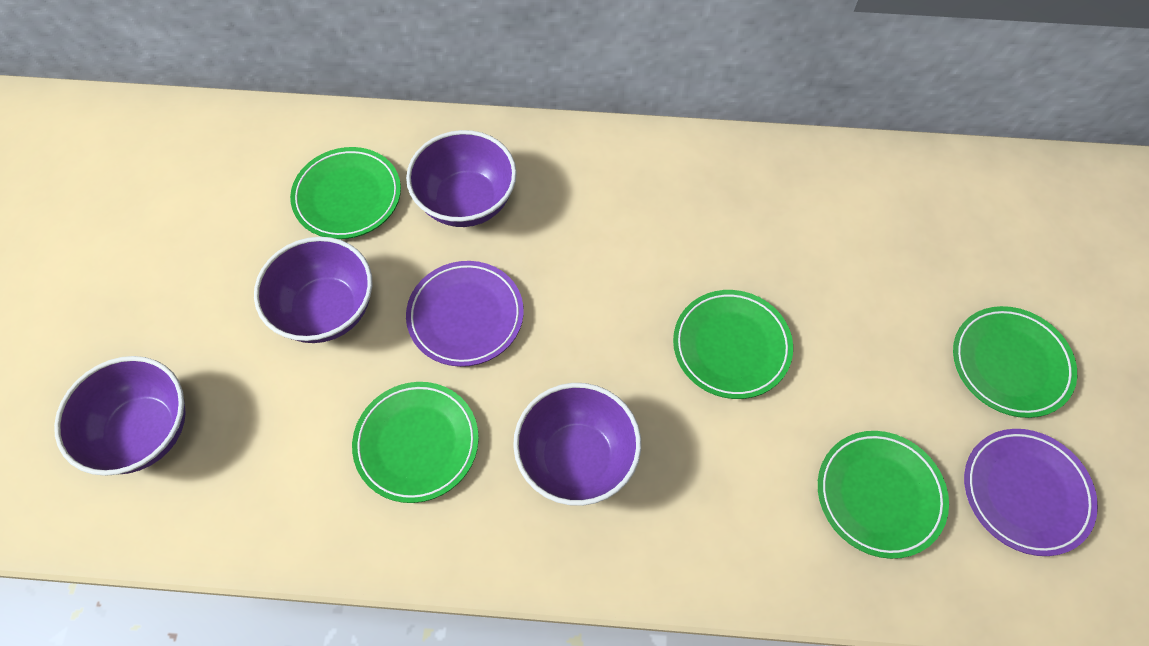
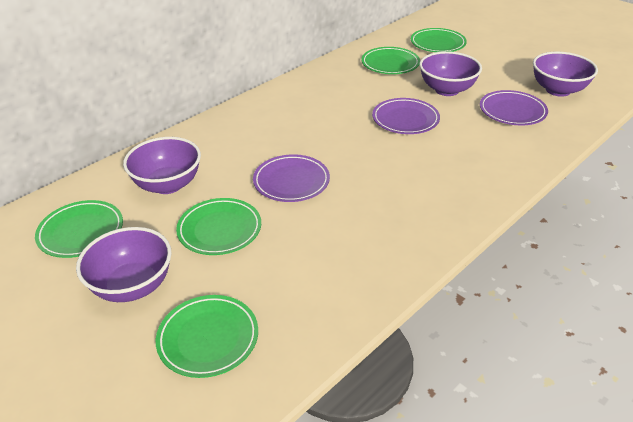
purple plate: 2 -> 3

